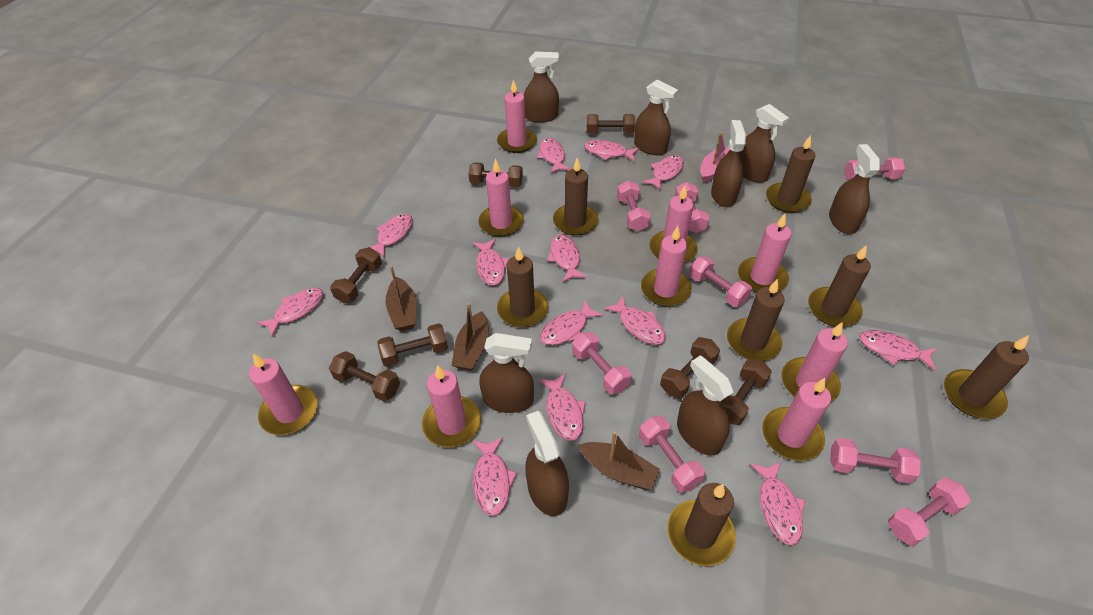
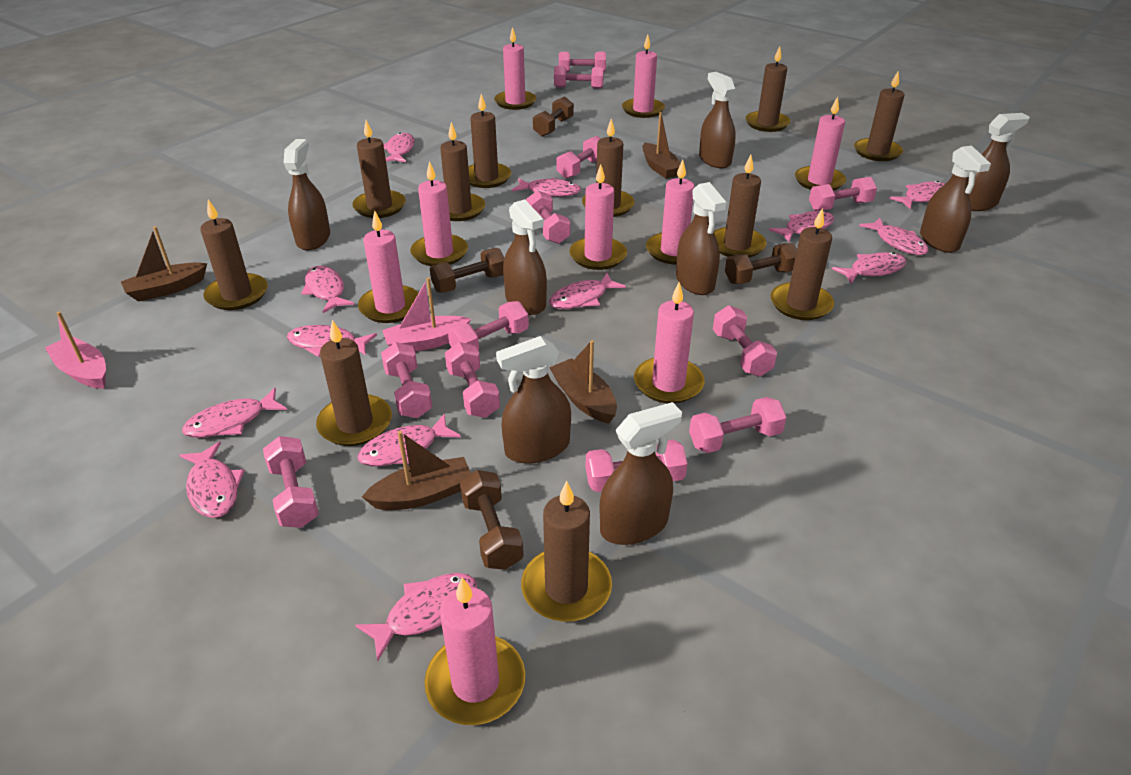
brown boat: 3 -> 4
brown candle: 7 -> 11
brown dumbbell: 7 -> 4
pink boat: 1 -> 2
pink dumbbell: 8 -> 12

